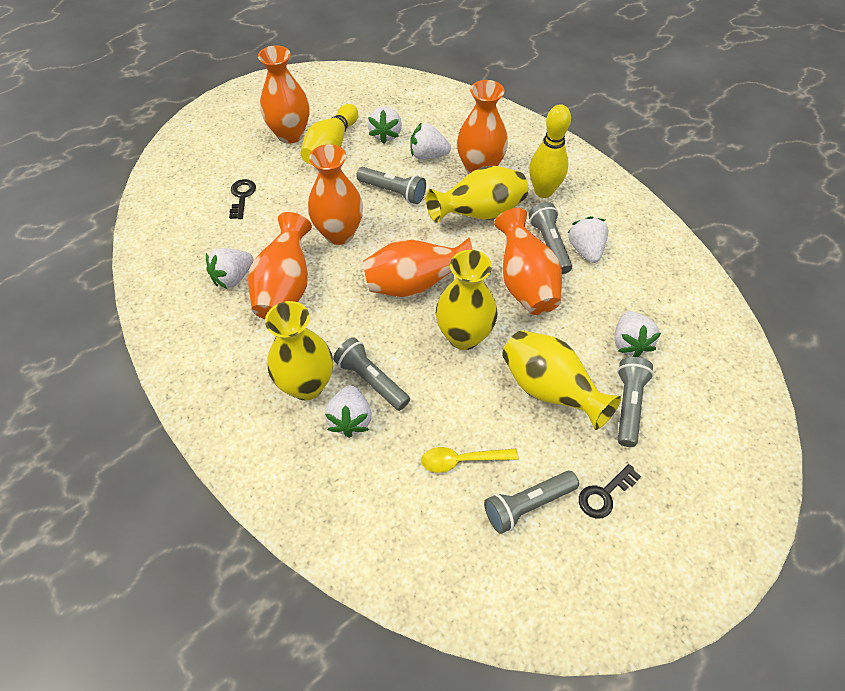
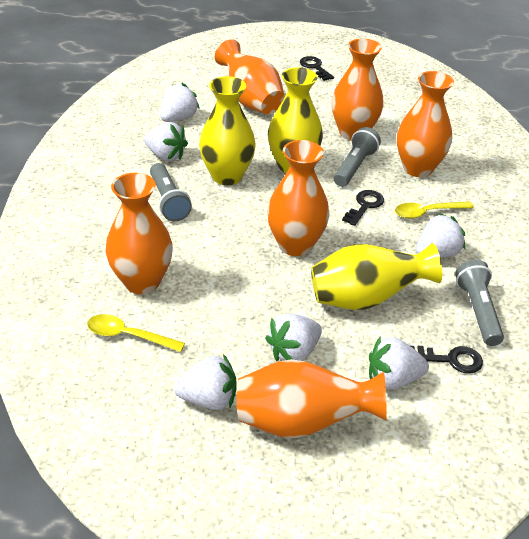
black key: 2 -> 3
grey flashlight: 5 -> 3
yellow bowling pin: 2 -> 0
yellow spoon: 1 -> 2
yellow vase: 4 -> 3

